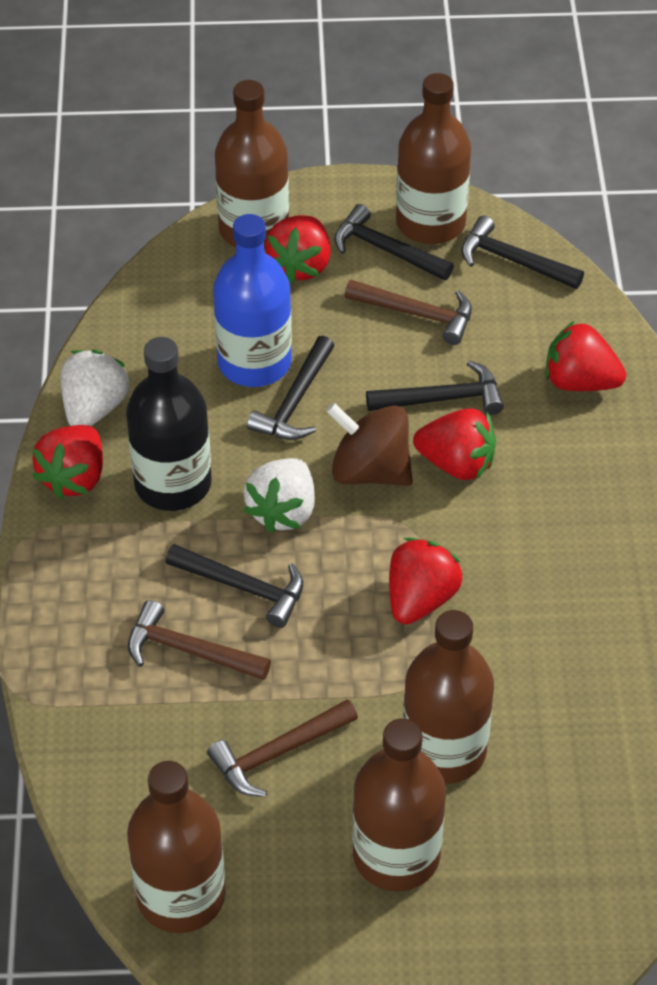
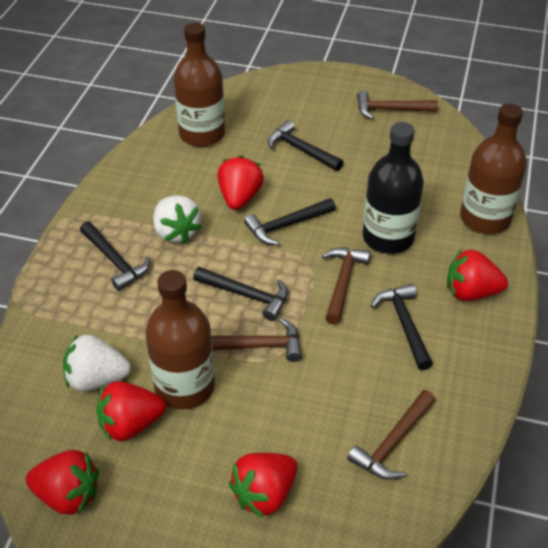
blue bottle: 1 -> 0
brown bottle: 5 -> 3
brown hammer: 3 -> 4
brown spinning top: 1 -> 0

